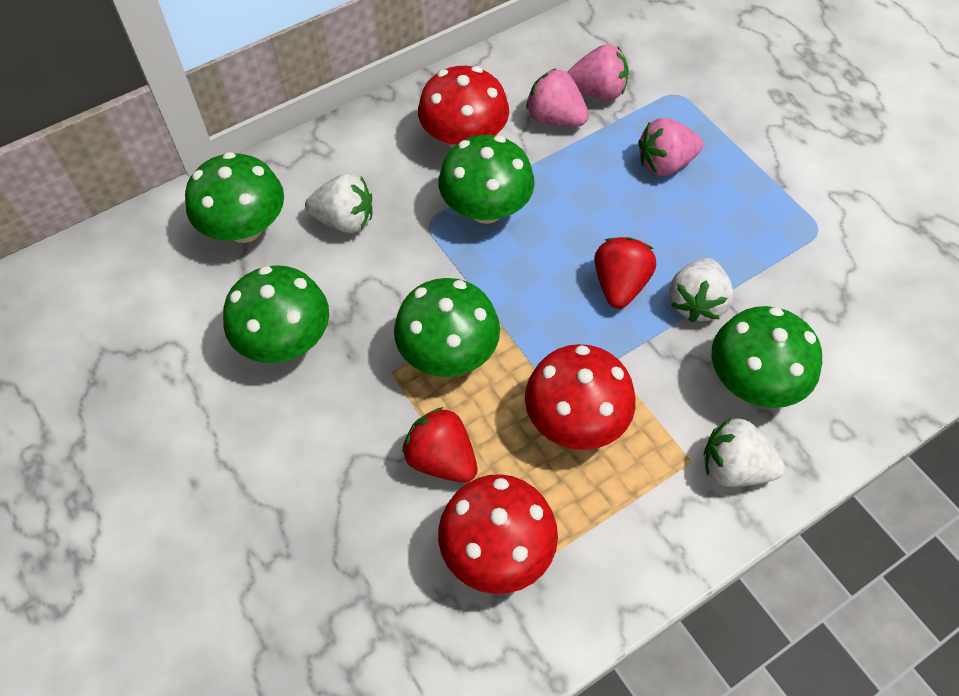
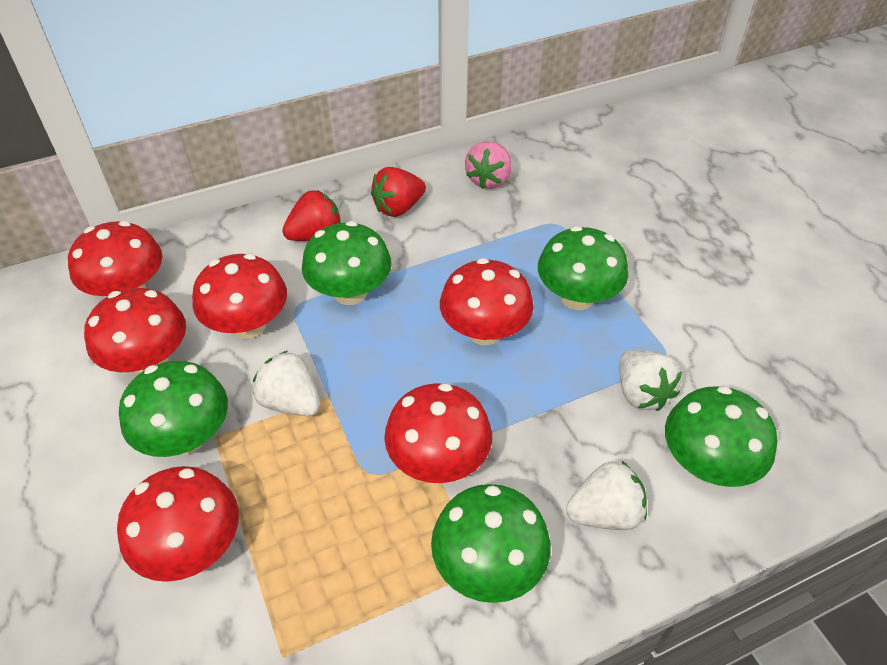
pink strawberry: 3 -> 1
red mushroom: 3 -> 6

